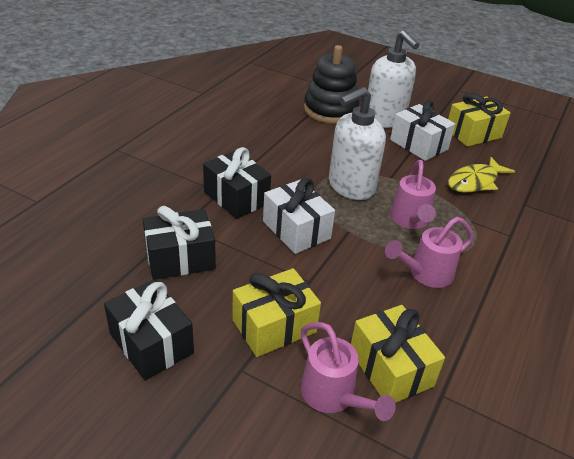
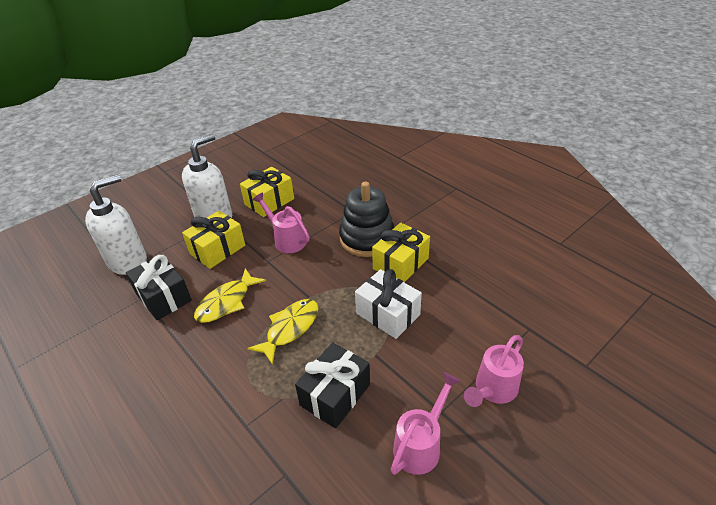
black gift: 3 -> 2
white gift: 2 -> 1
yellow fish: 1 -> 2

